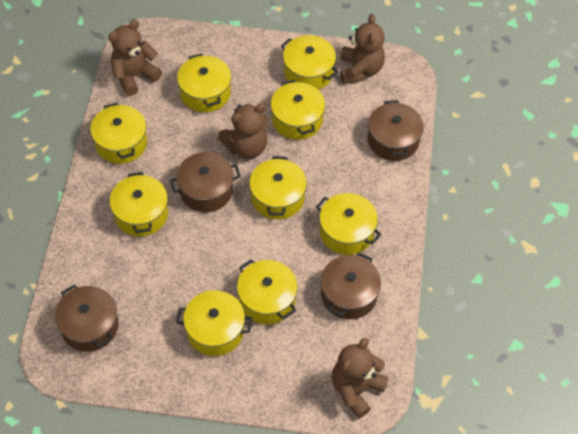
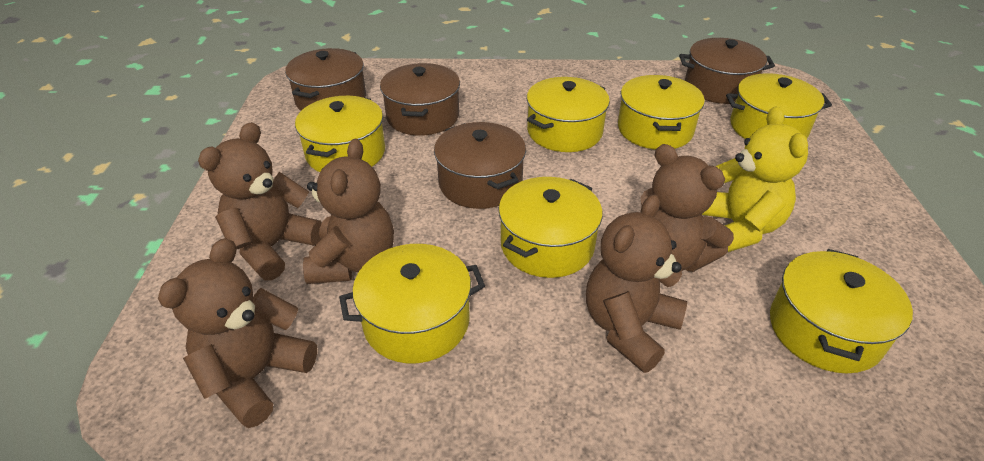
brown teddy bear: 4 -> 5
yellow pot: 9 -> 7
yellow teddy bear: 0 -> 1

